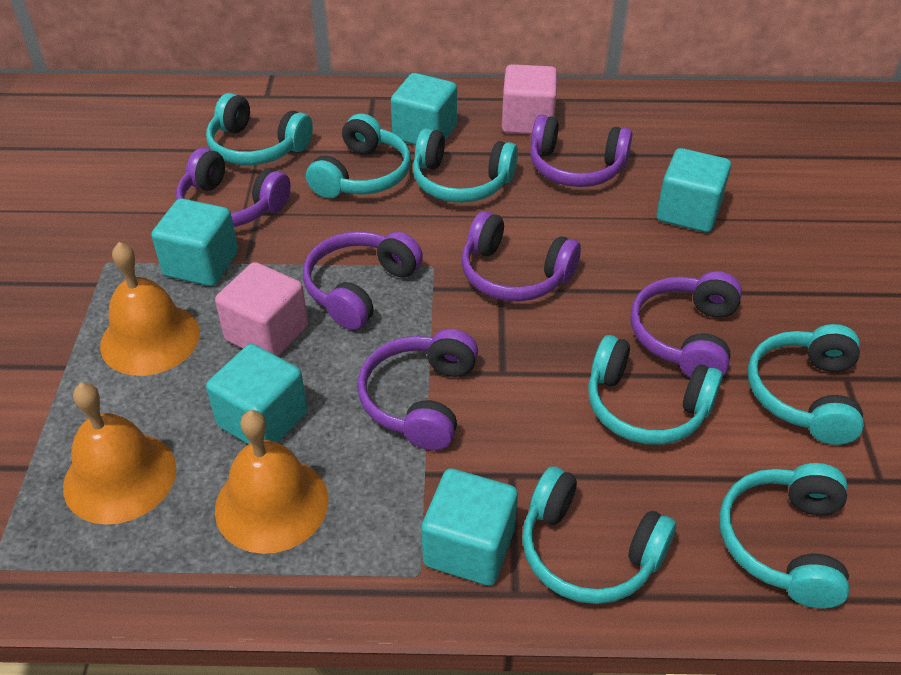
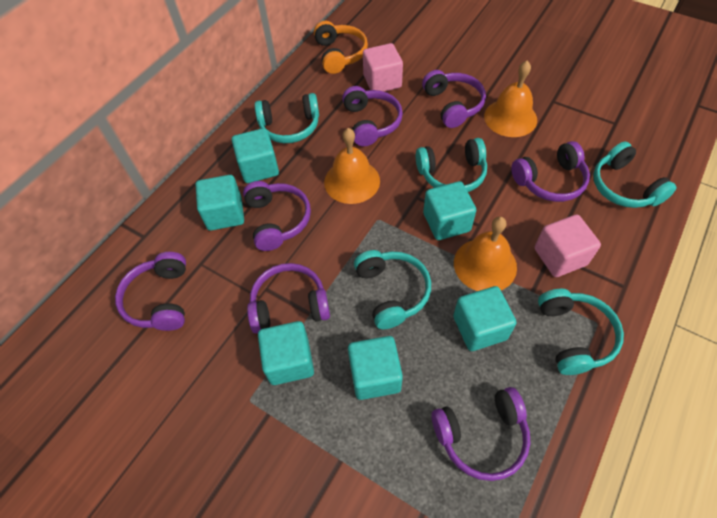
orange headphones: 0 -> 1
purple headphones: 6 -> 7
turquoise cube: 5 -> 6
turquoise headphones: 7 -> 5

